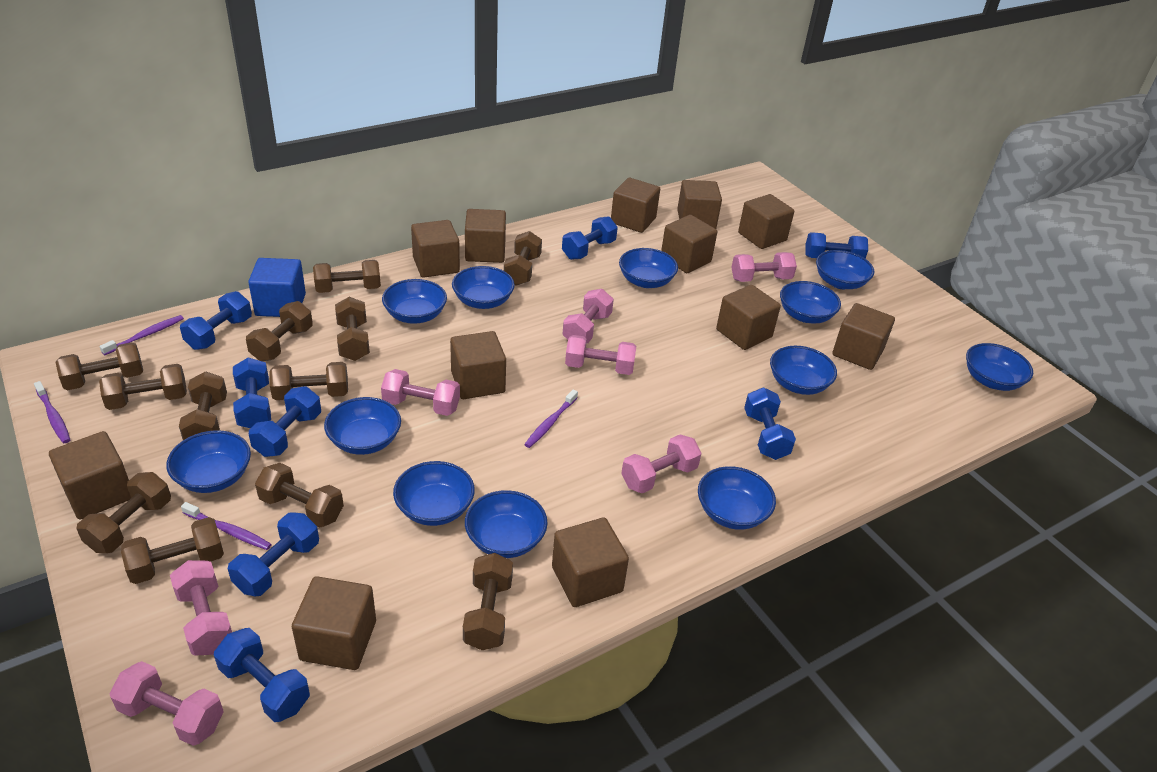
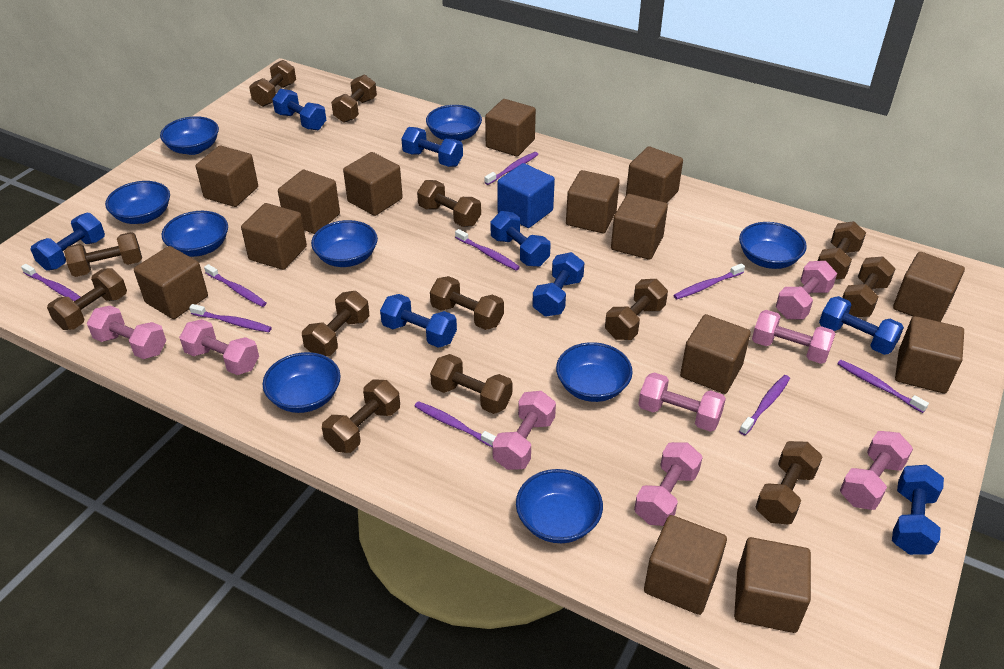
blue bowl: 12 -> 9
brown cube: 12 -> 14
brown dumbbell: 12 -> 13
pink dumbbell: 7 -> 8
purple toothbrush: 4 -> 9

